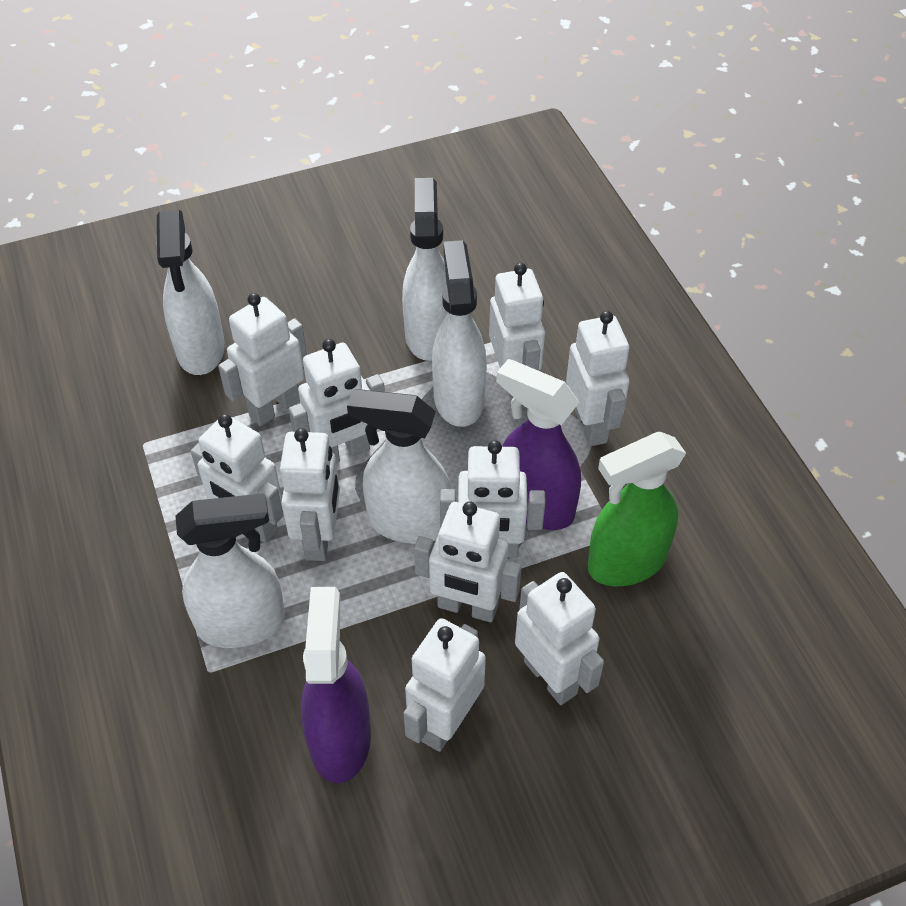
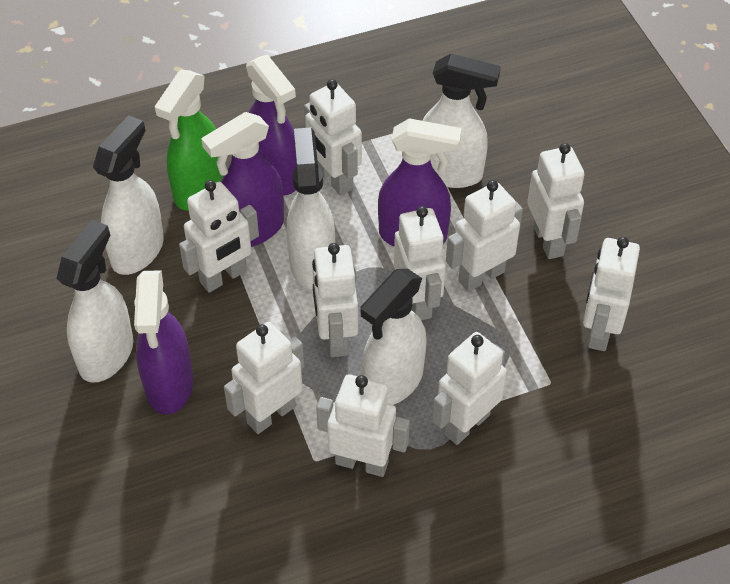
purple spray bottle: 2 -> 4

